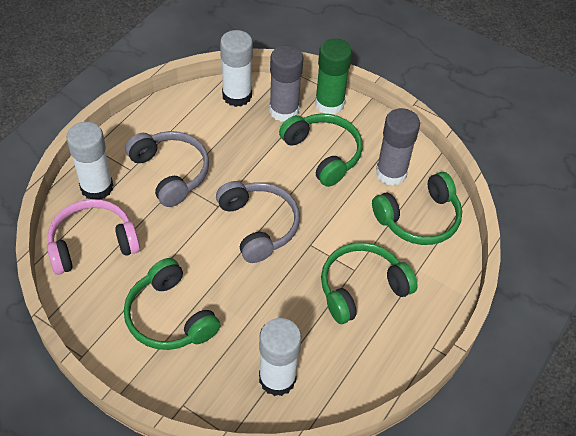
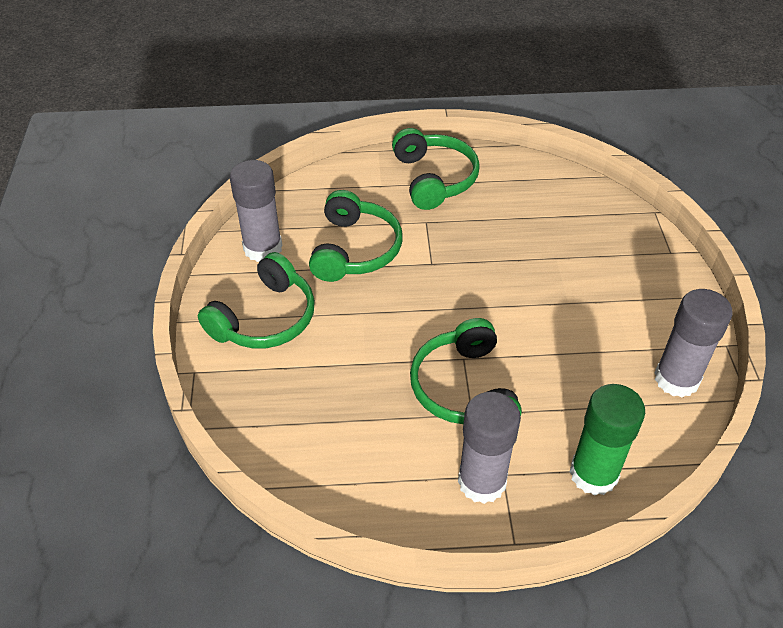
grey glue stick: 2 -> 3
grey headphones: 2 -> 0
pink headphones: 1 -> 0
white glue stick: 3 -> 0

